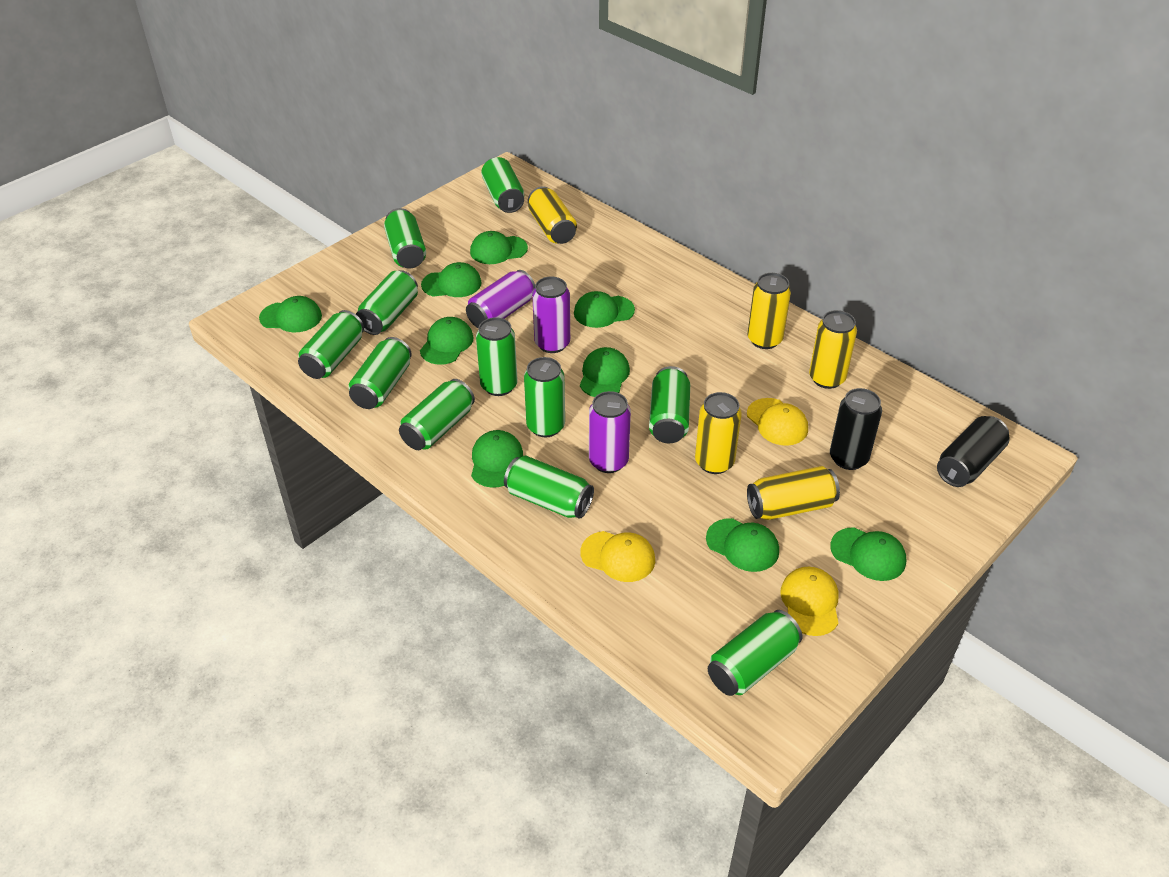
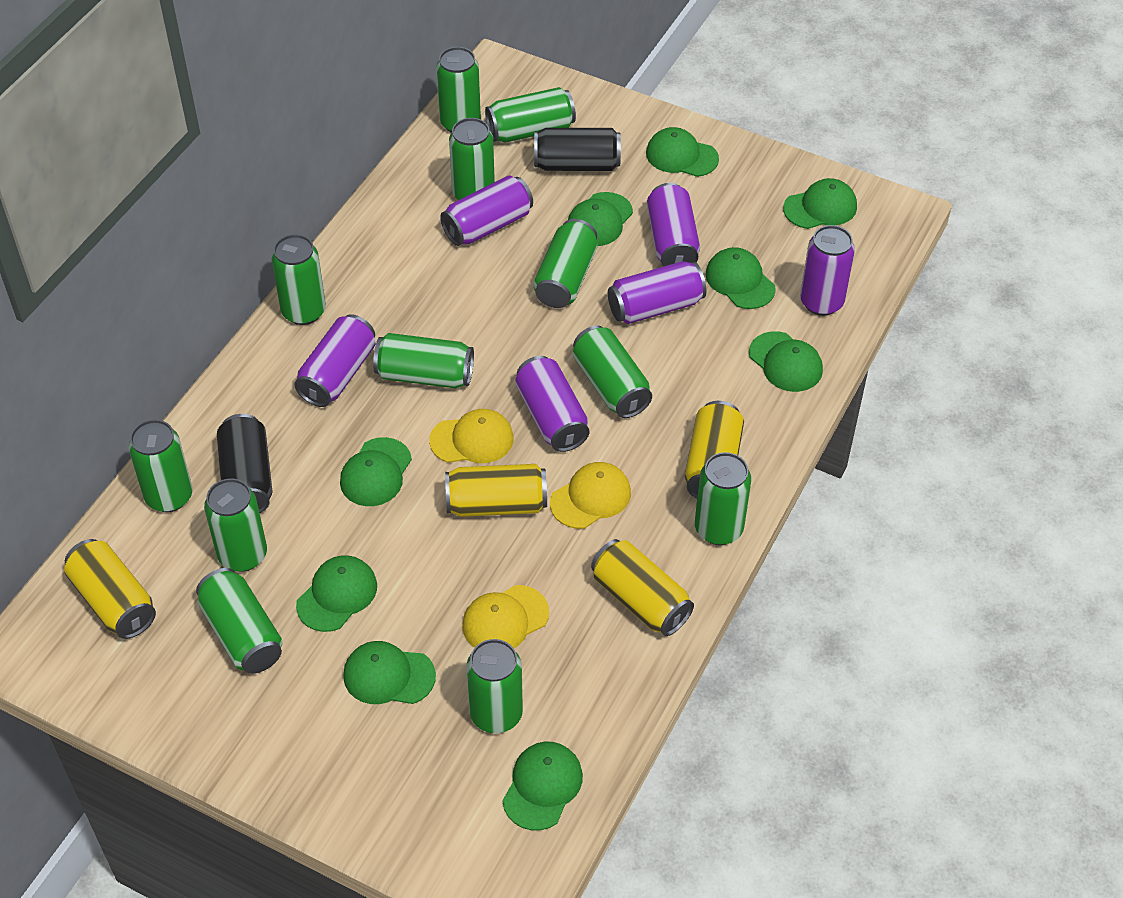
green can: 11 -> 12
purple can: 3 -> 6
yellow can: 5 -> 4

